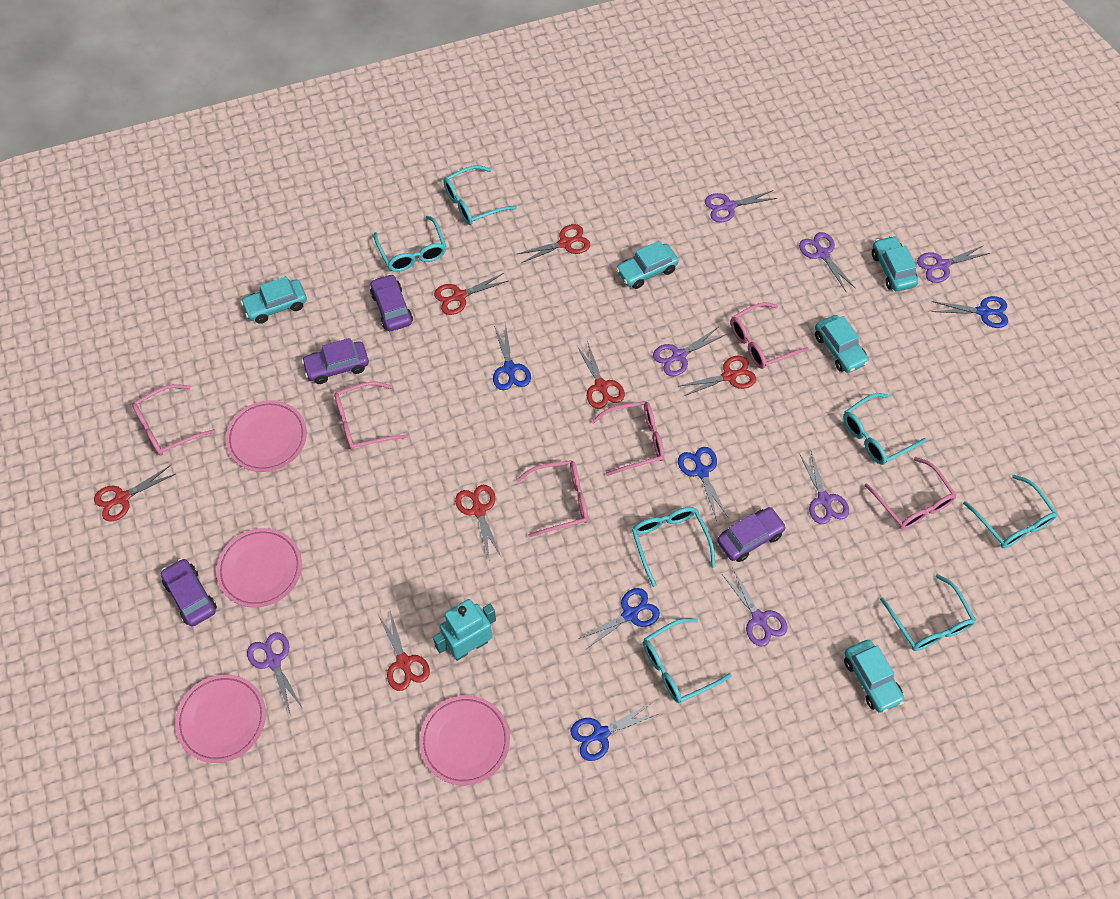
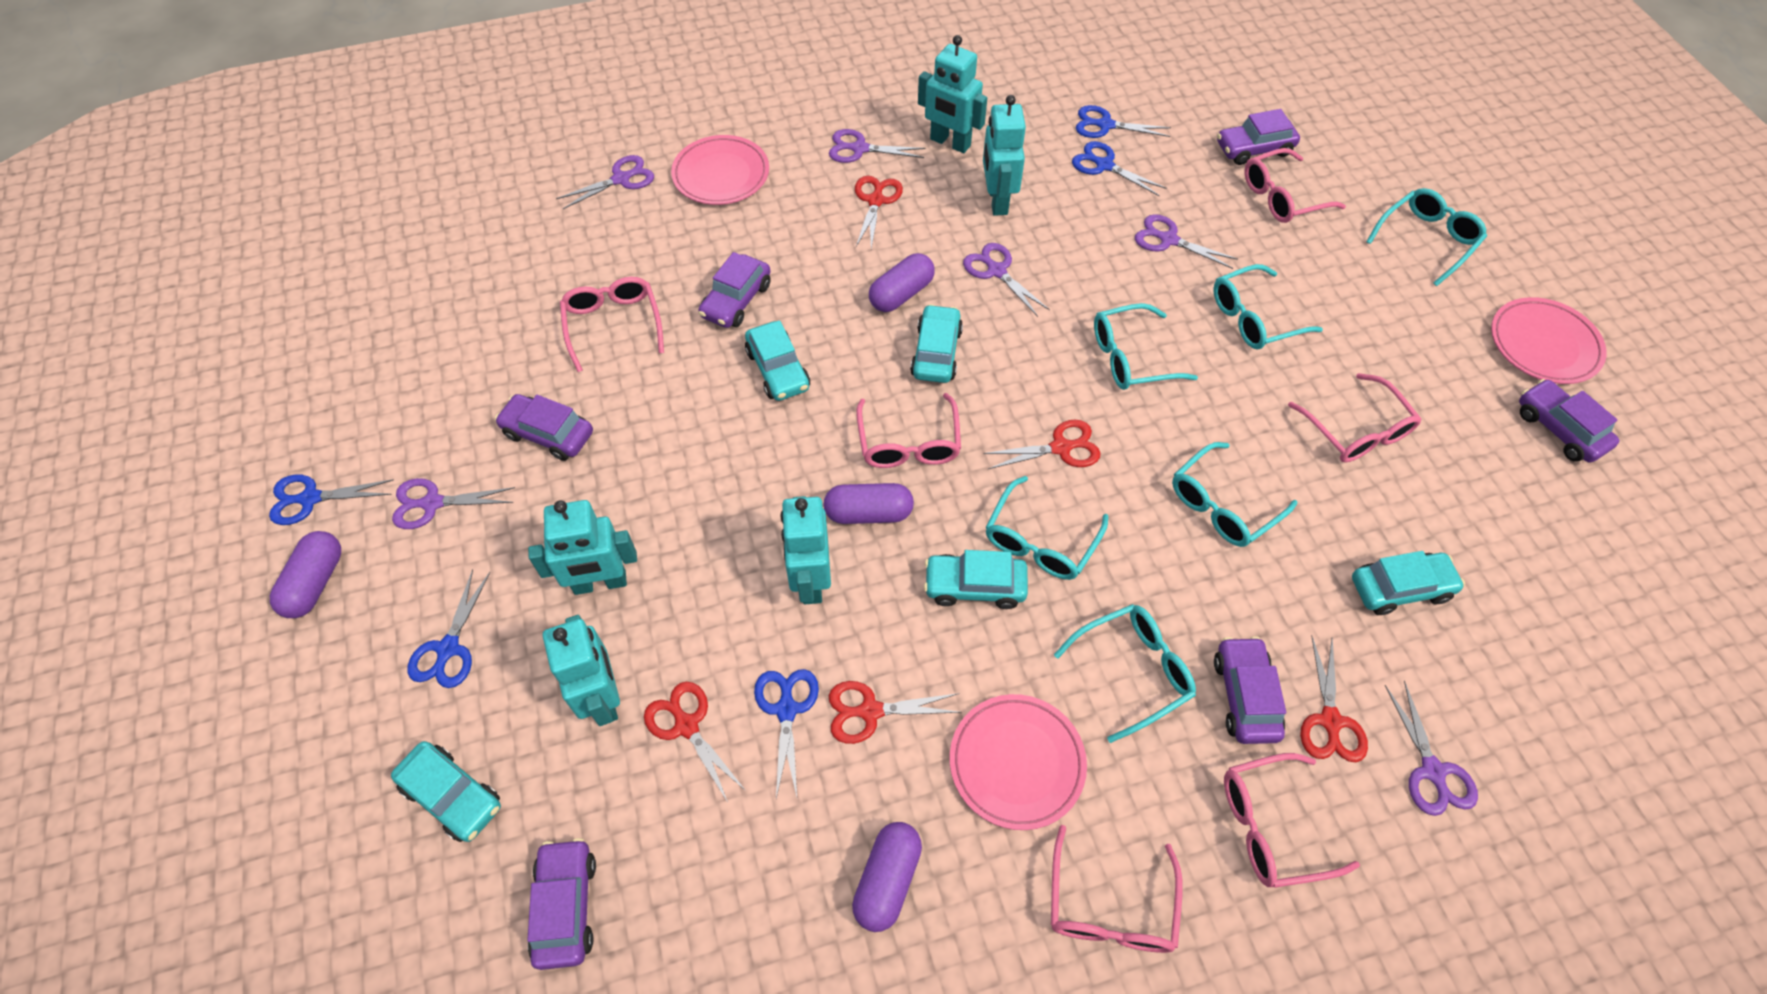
pink plate: 4 -> 3
purple capsule: 0 -> 4
purple car: 4 -> 6
purple scissors: 7 -> 6
red scissors: 7 -> 5
turquoise glasses: 7 -> 6
turquoise robot: 1 -> 5

